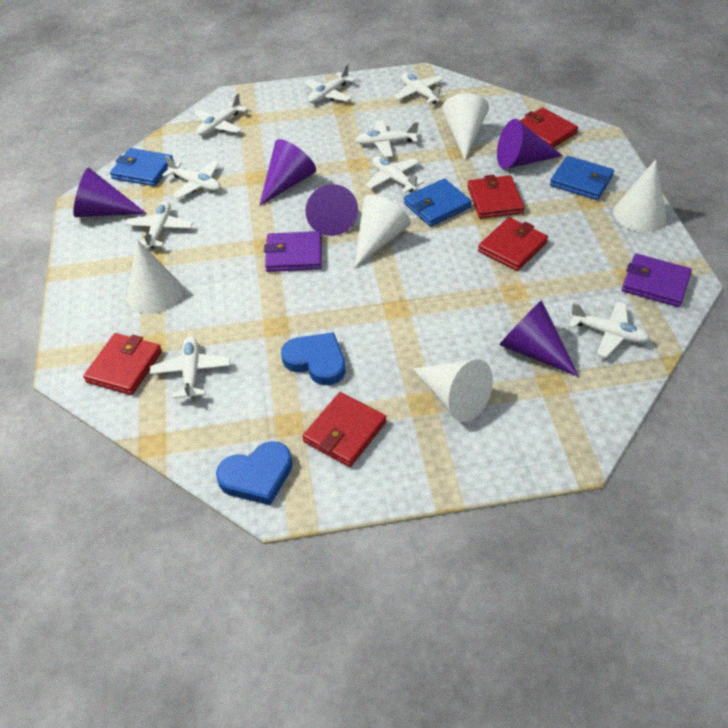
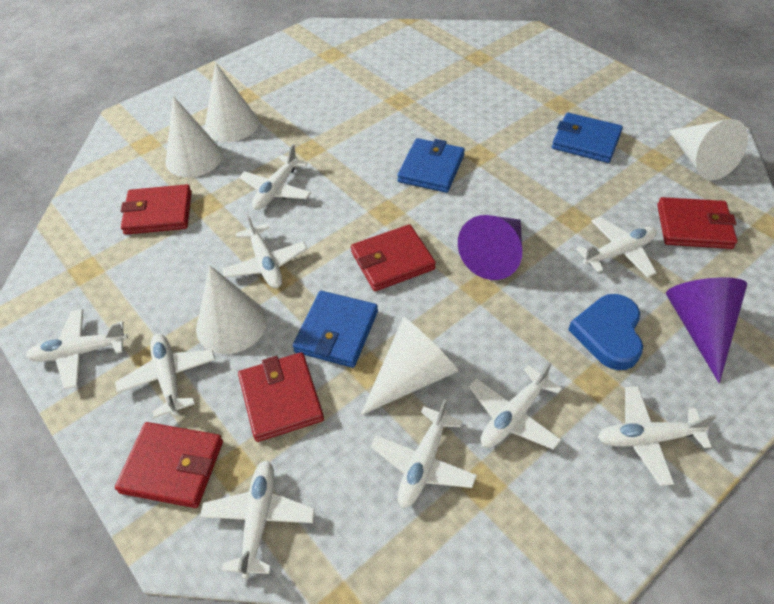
blue heart: 2 -> 1
purple cone: 5 -> 2
purple wallet: 2 -> 0

